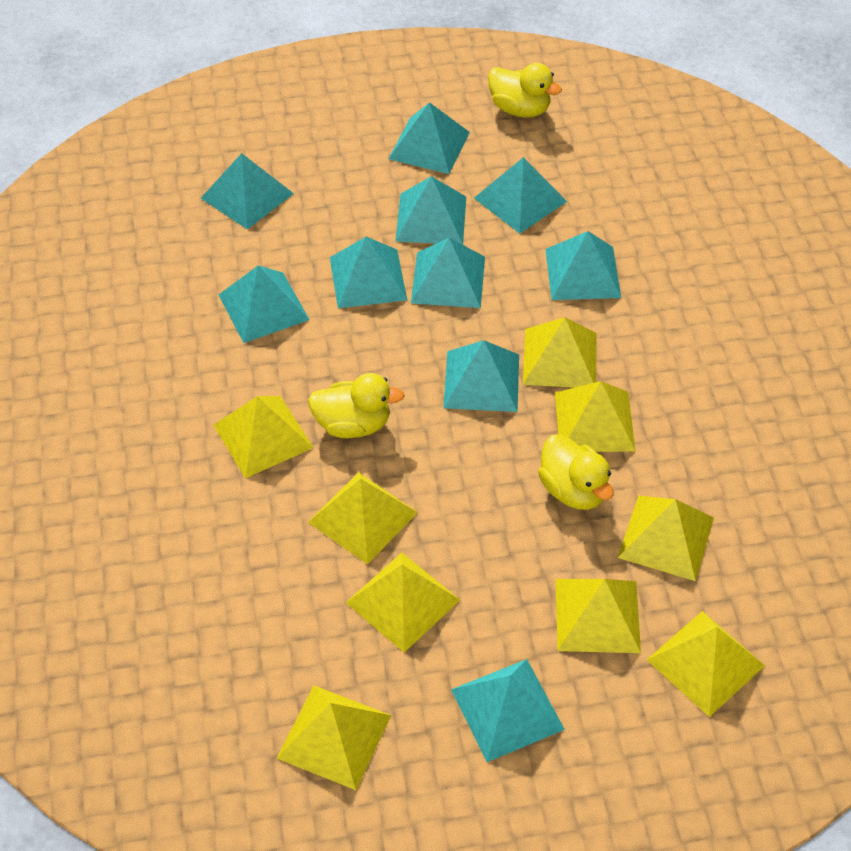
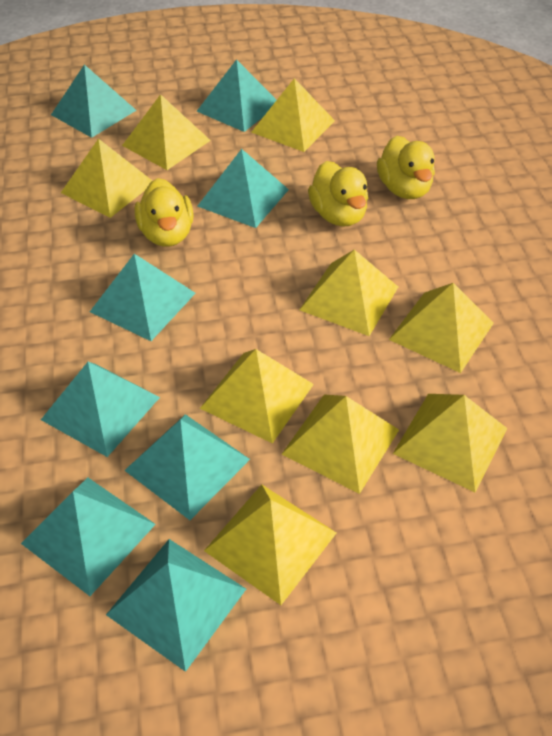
turquoise pyramid: 10 -> 8

